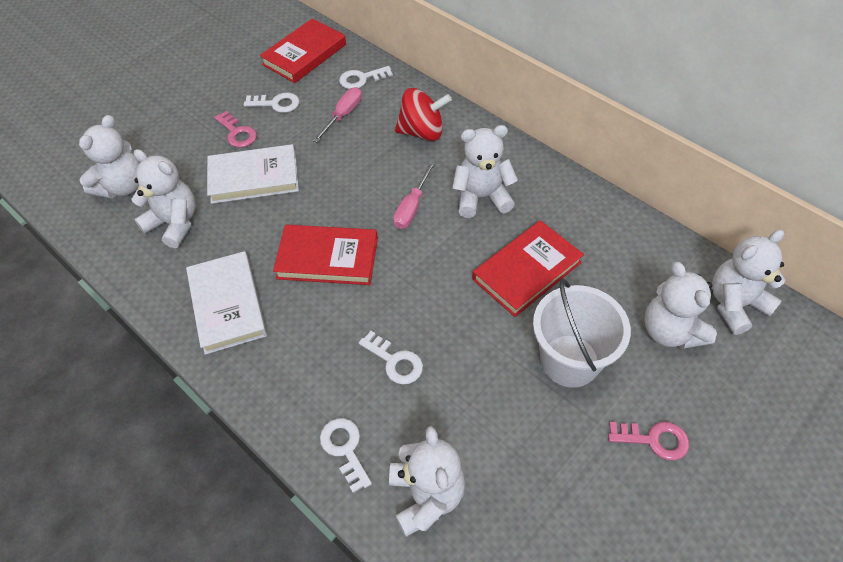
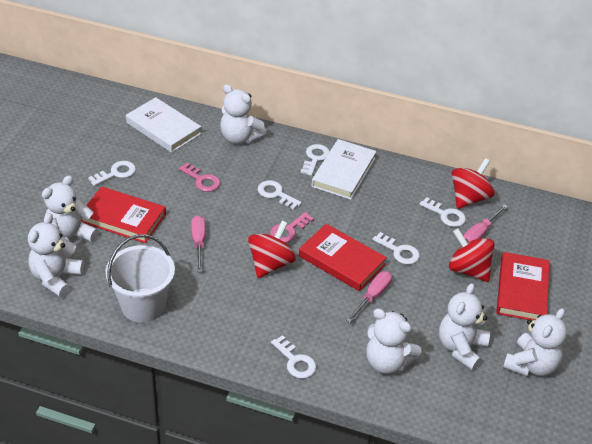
pink screwdriver: 2 -> 3
red spinning top: 1 -> 3
white key: 4 -> 6

